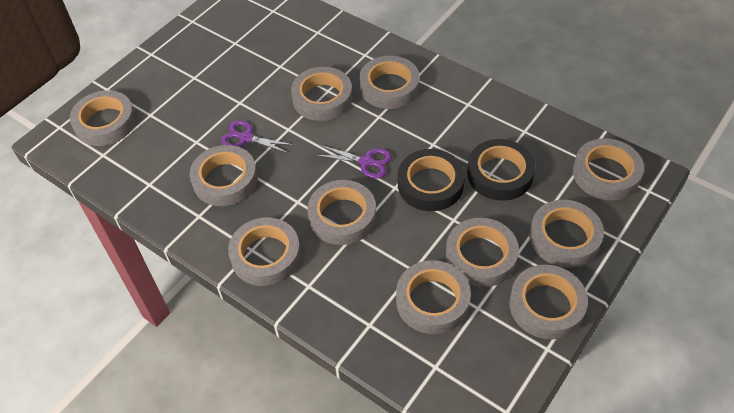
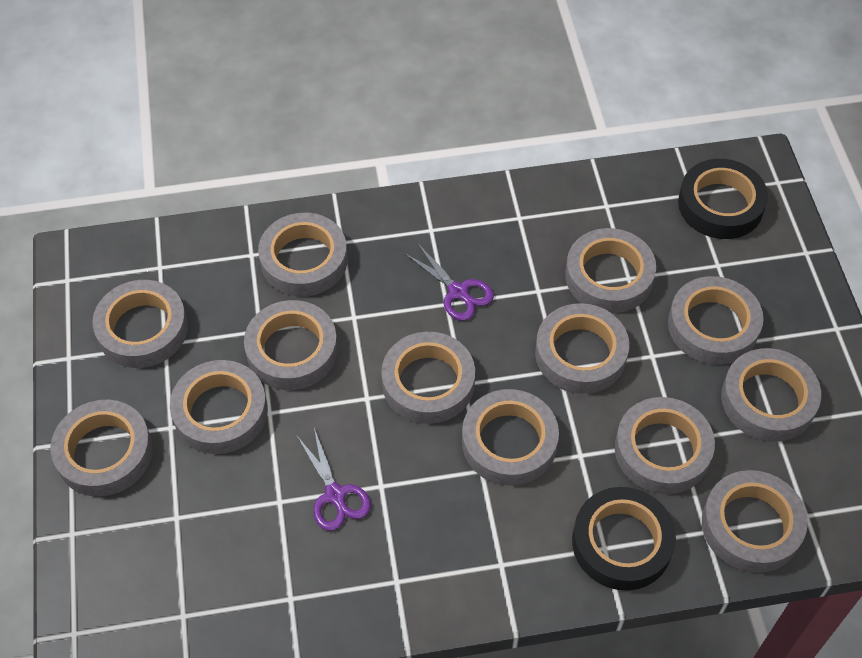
grey tape: 11 -> 13

